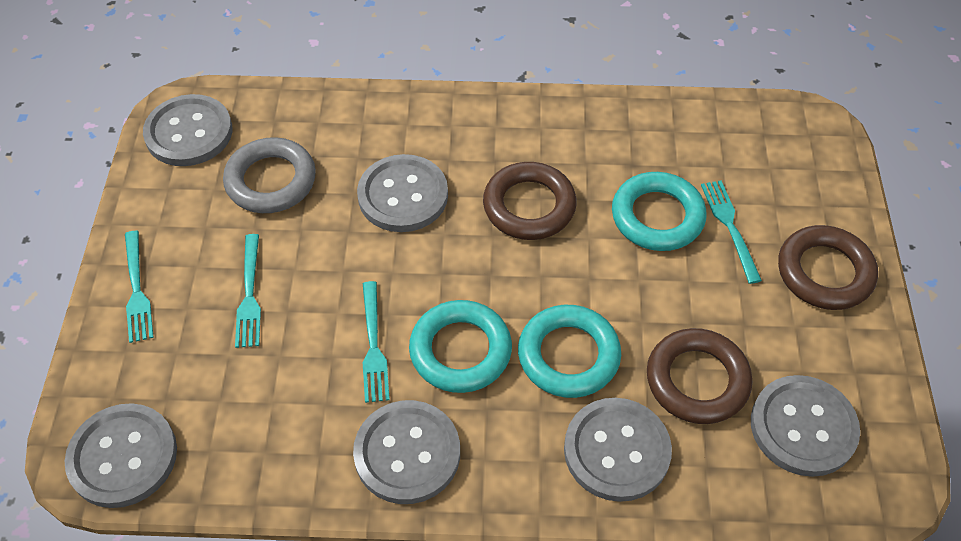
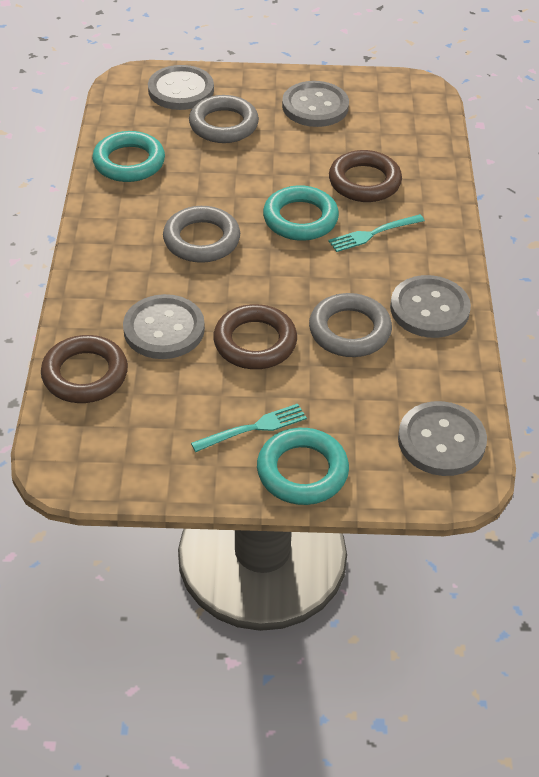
grey button: 6 -> 5
grey ring: 1 -> 3
turquoise fork: 4 -> 2

